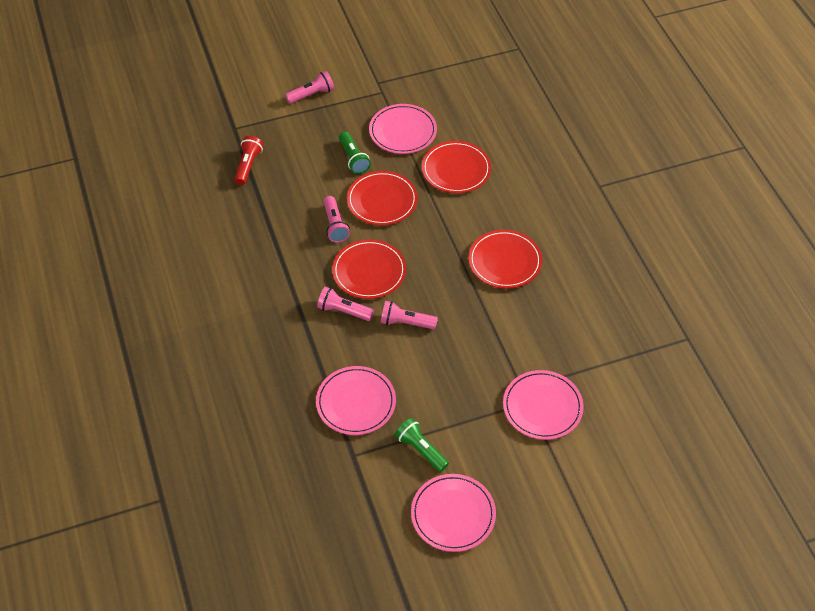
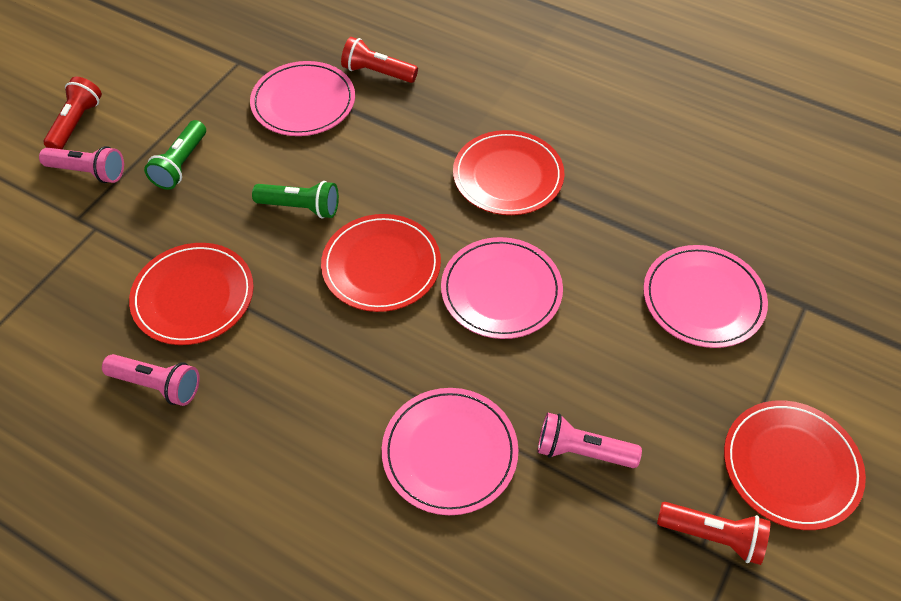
pink flashlight: 4 -> 3
red flashlight: 1 -> 3

